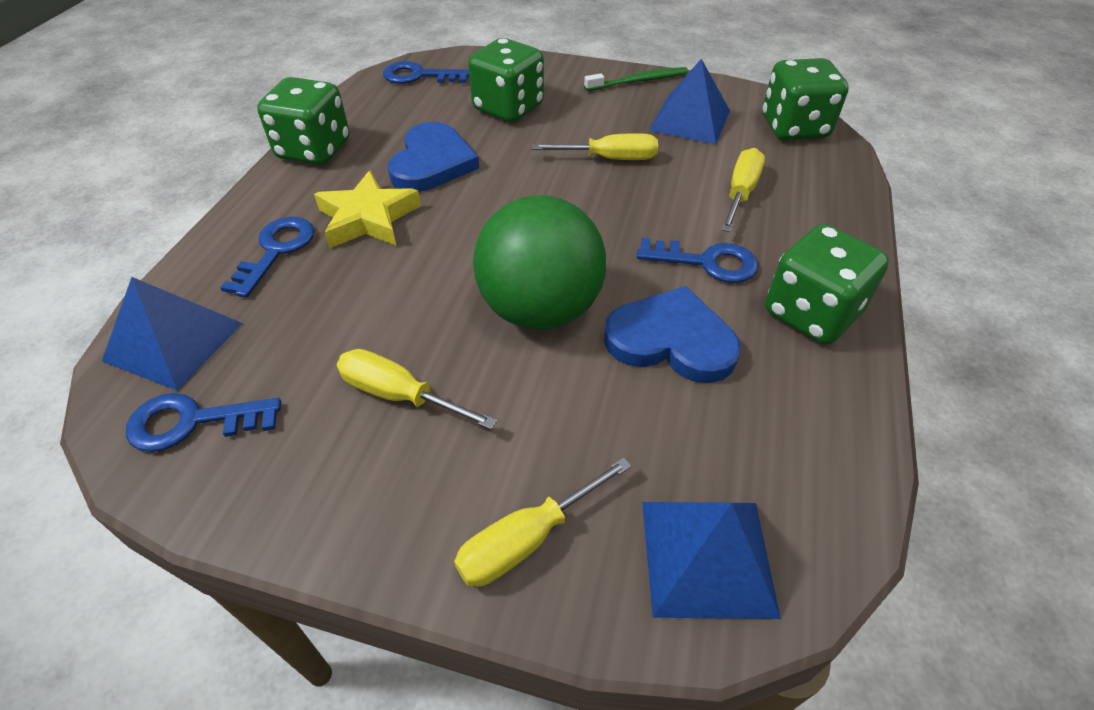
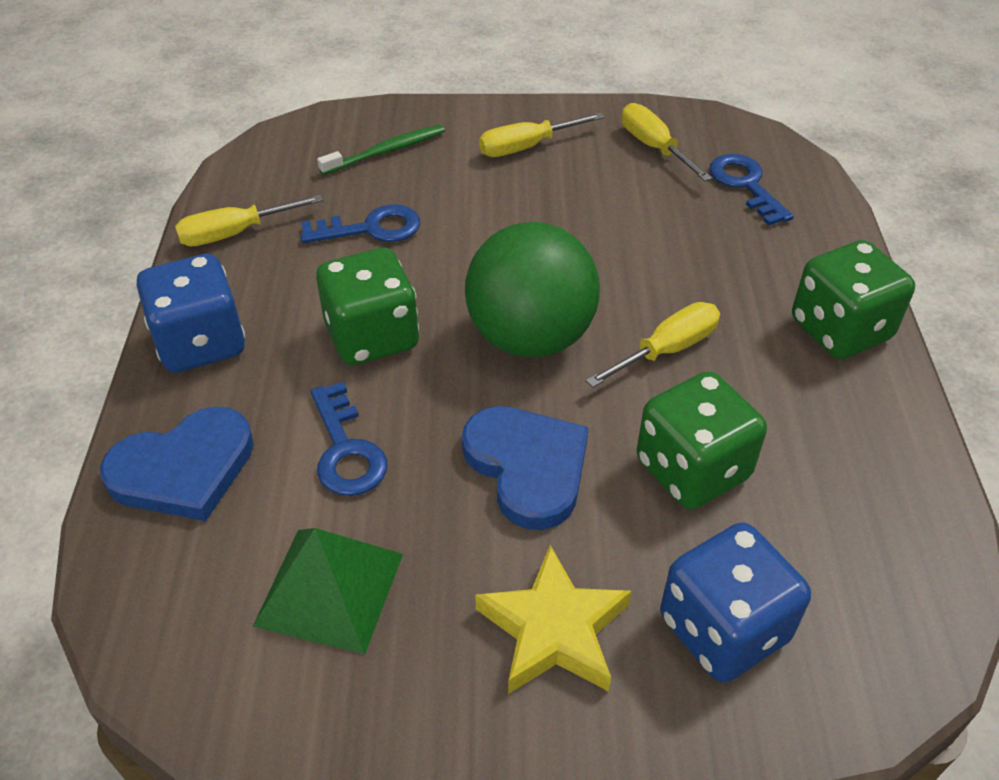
blue dice: 0 -> 2
blue key: 4 -> 3
blue pyramid: 3 -> 0
green dice: 4 -> 3
green pyramid: 0 -> 1

